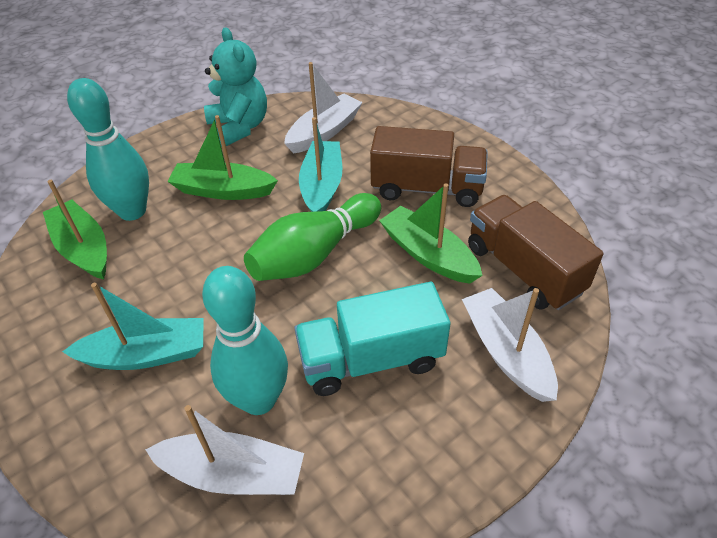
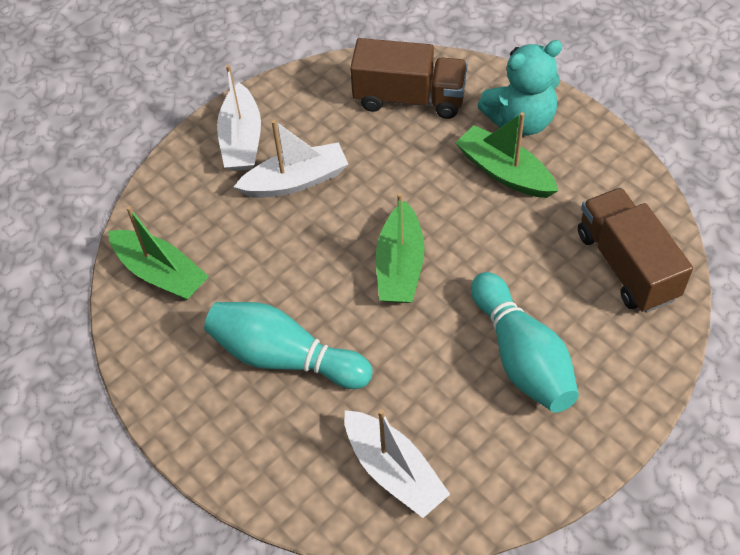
green bowling pin: 1 -> 0
turquoise boat: 2 -> 0
turquoise truck: 1 -> 0

